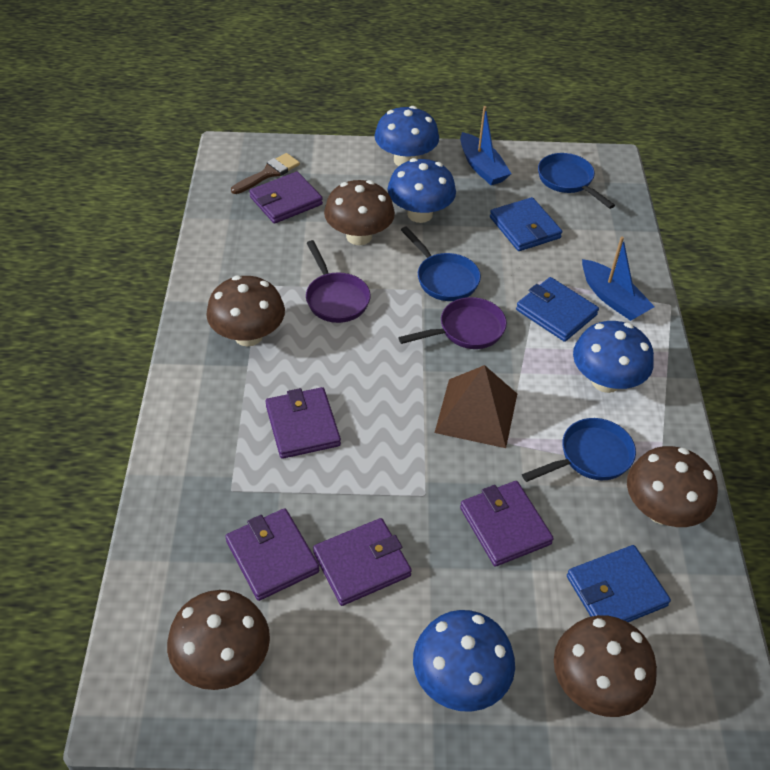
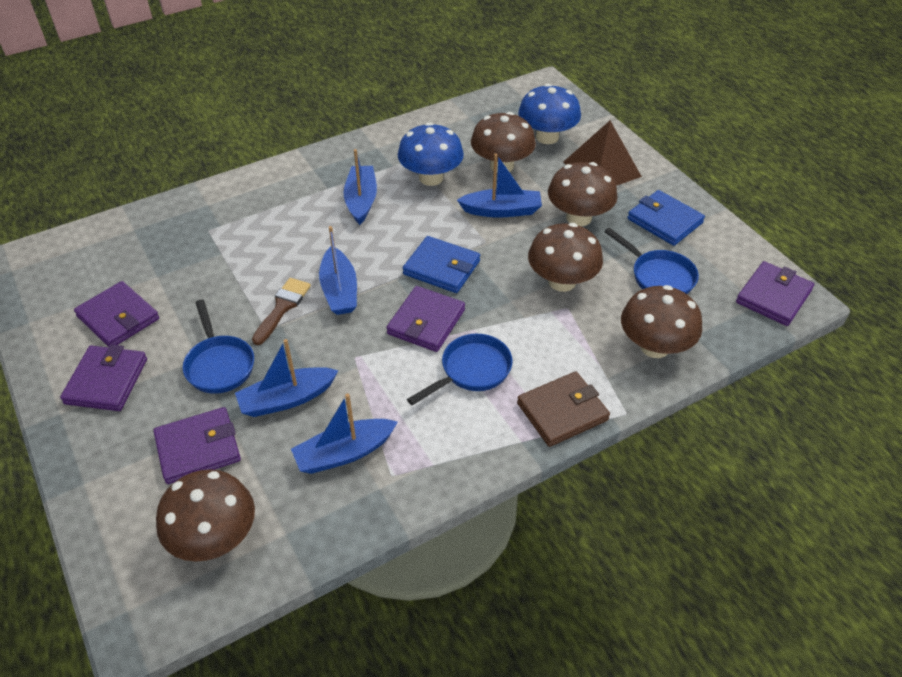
blue boat: 2 -> 5
blue mushroom: 4 -> 2
blue wallet: 3 -> 2
brown wallet: 0 -> 1
purple pan: 2 -> 0

